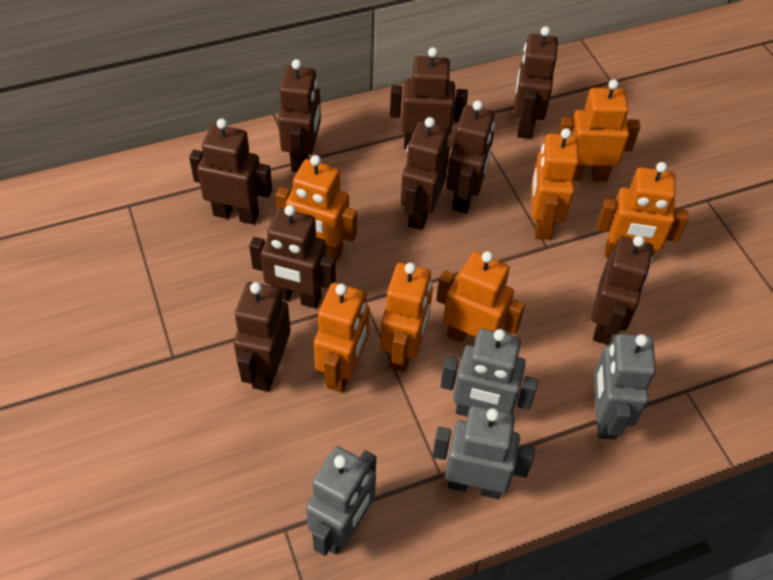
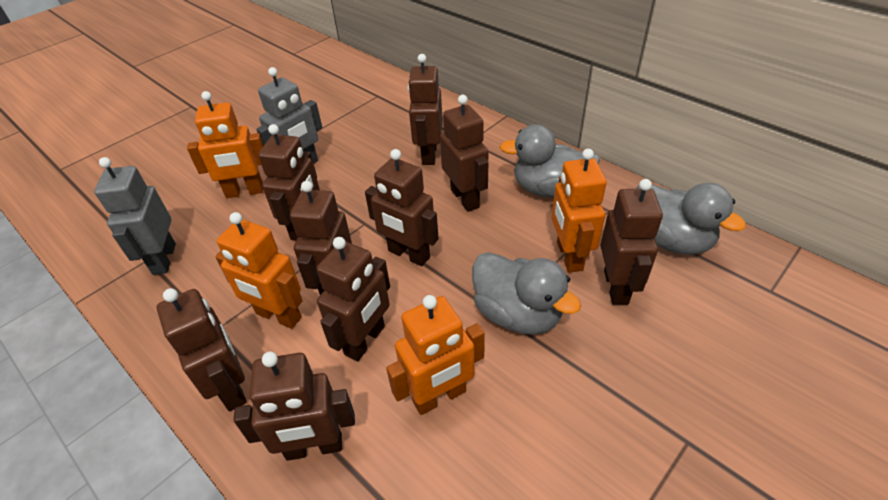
grey duck: 0 -> 3
grey robot: 4 -> 2
orange robot: 7 -> 4

